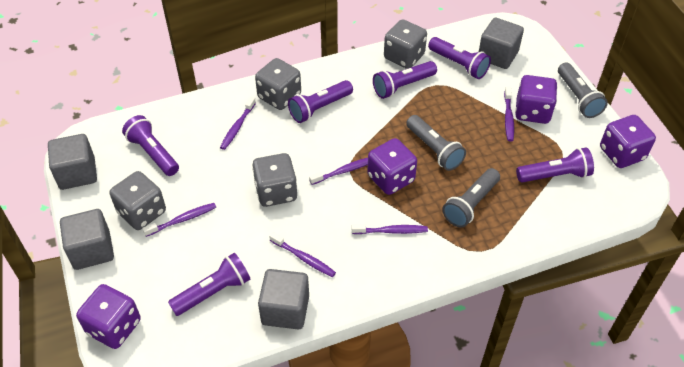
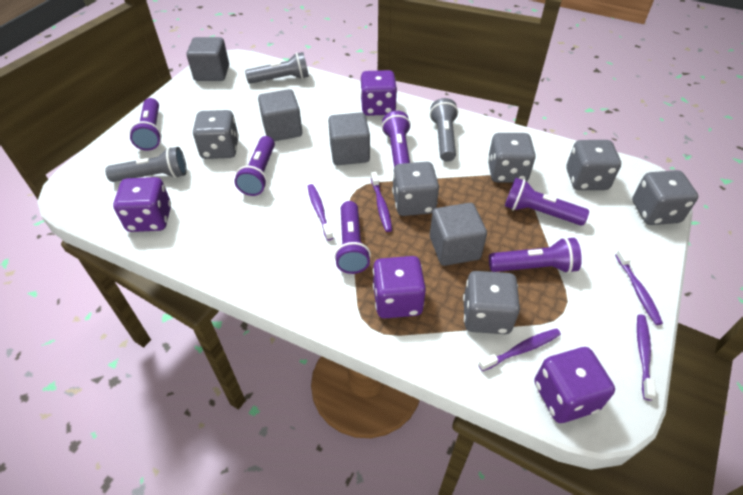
grey dice: 4 -> 6
purple toothbrush: 6 -> 5

